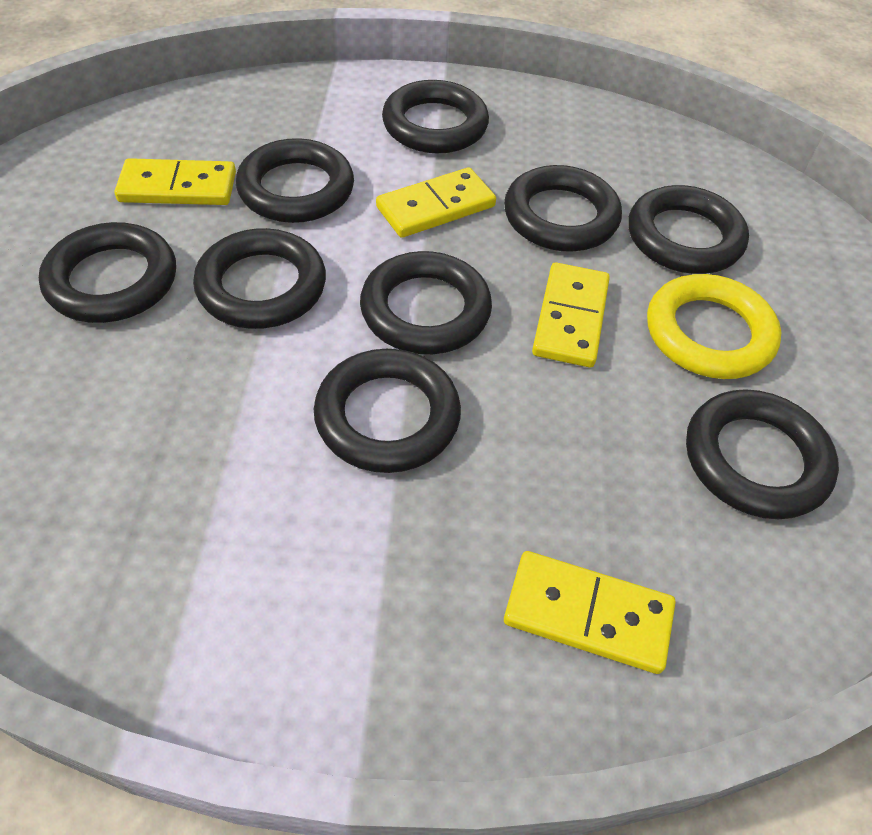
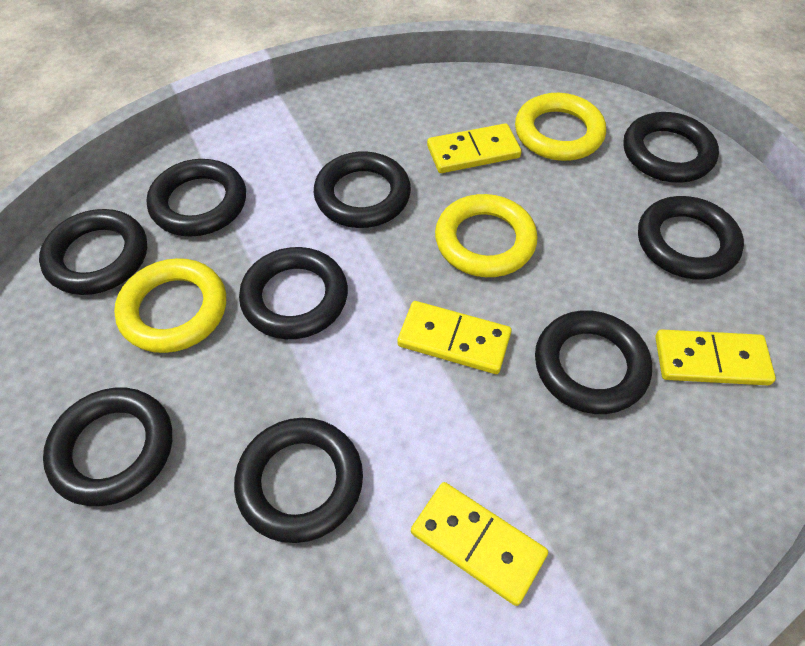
yellow ring: 1 -> 3

